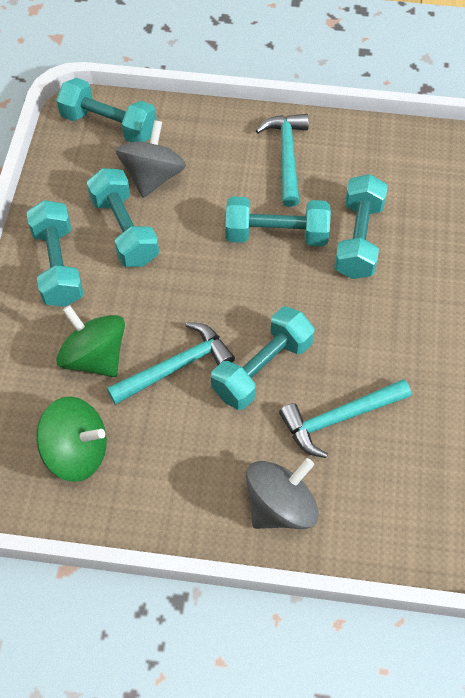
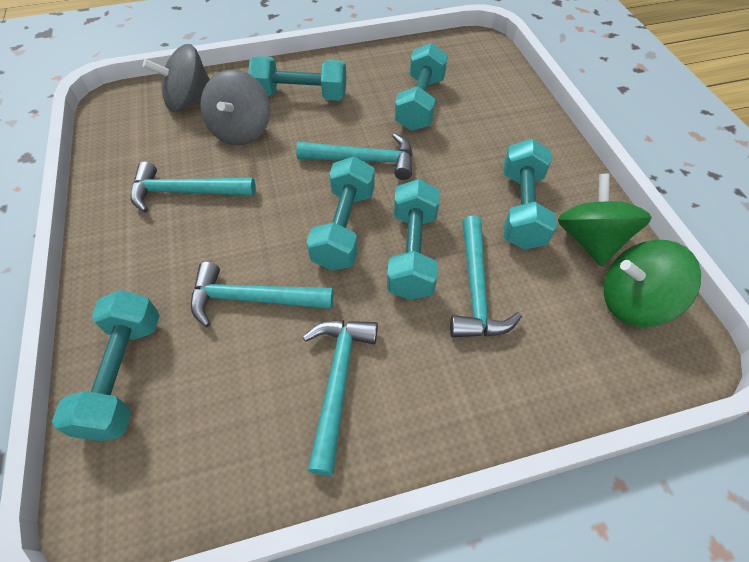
turquoise hammer: 3 -> 5

